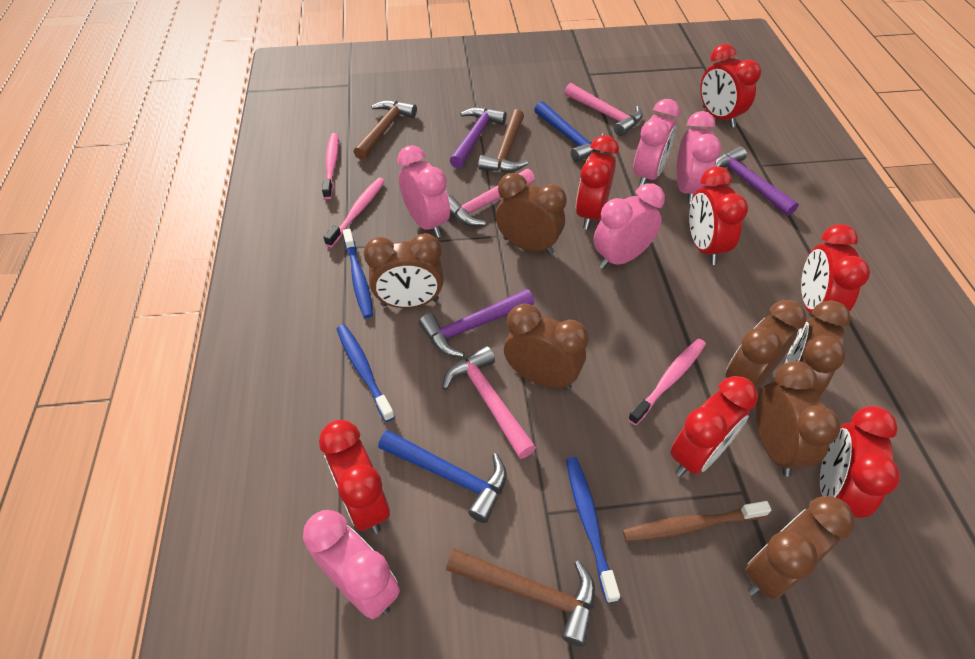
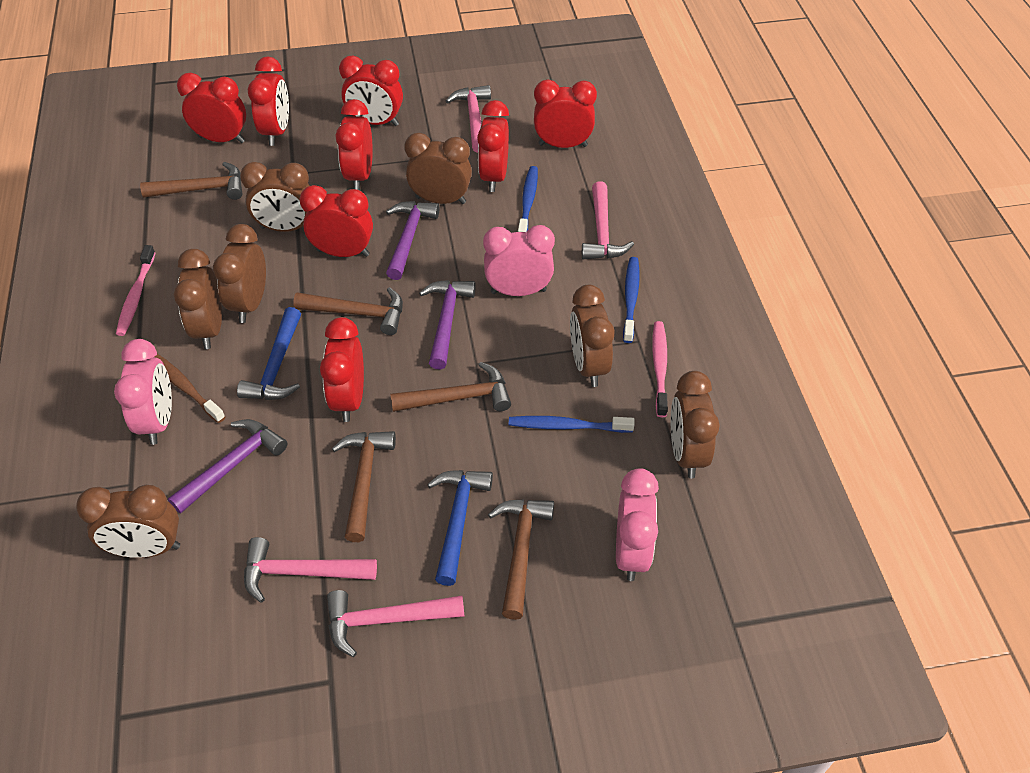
brown hammer: 3 -> 5
pink clock: 5 -> 3
pink hammer: 3 -> 4
pink toothbrush: 3 -> 2
red clock: 7 -> 8

